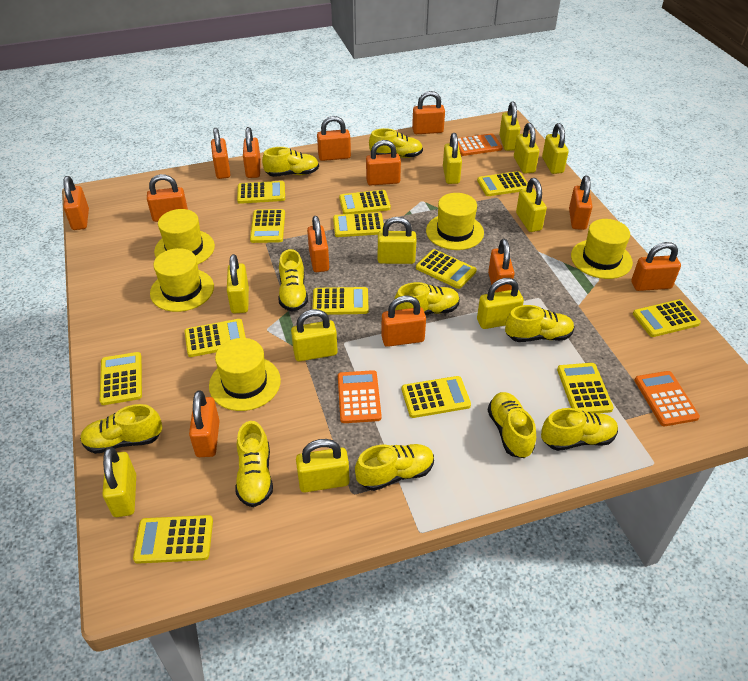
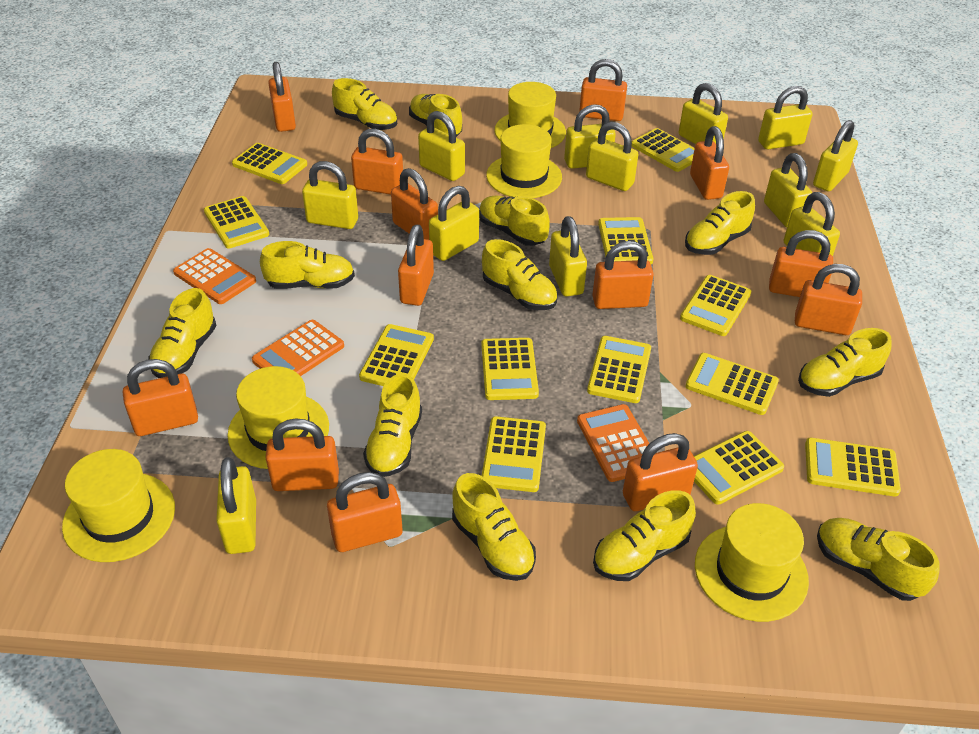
yellow calculator: 13 -> 12
yellow padlock: 11 -> 12
yellow shoe: 10 -> 12

